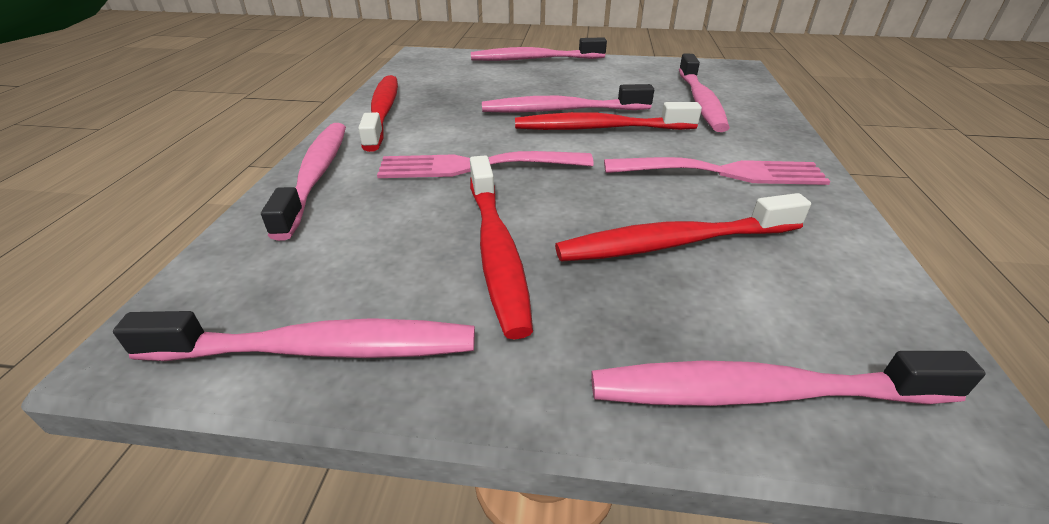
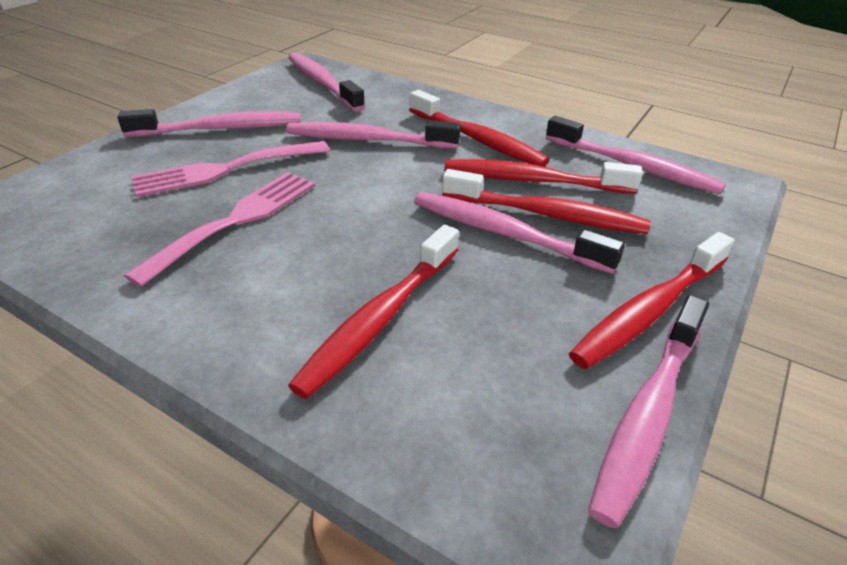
red toothbrush: 4 -> 5

